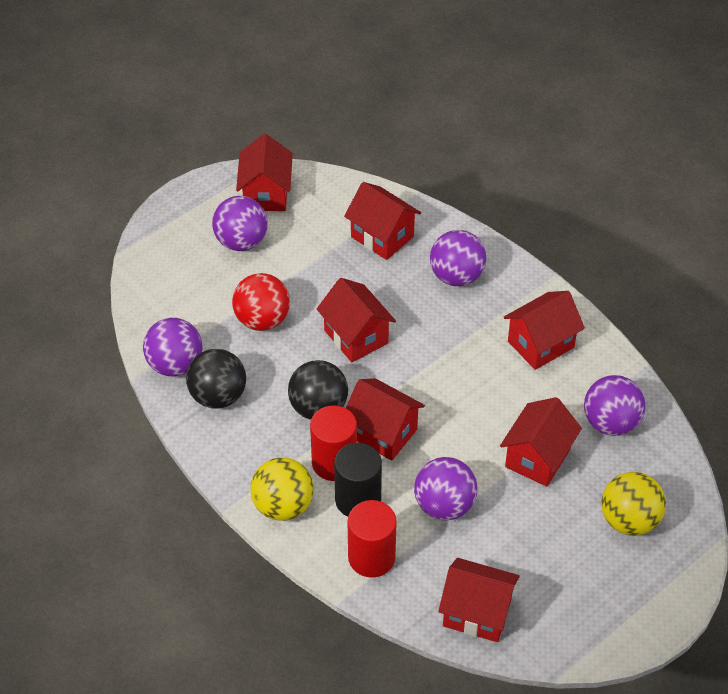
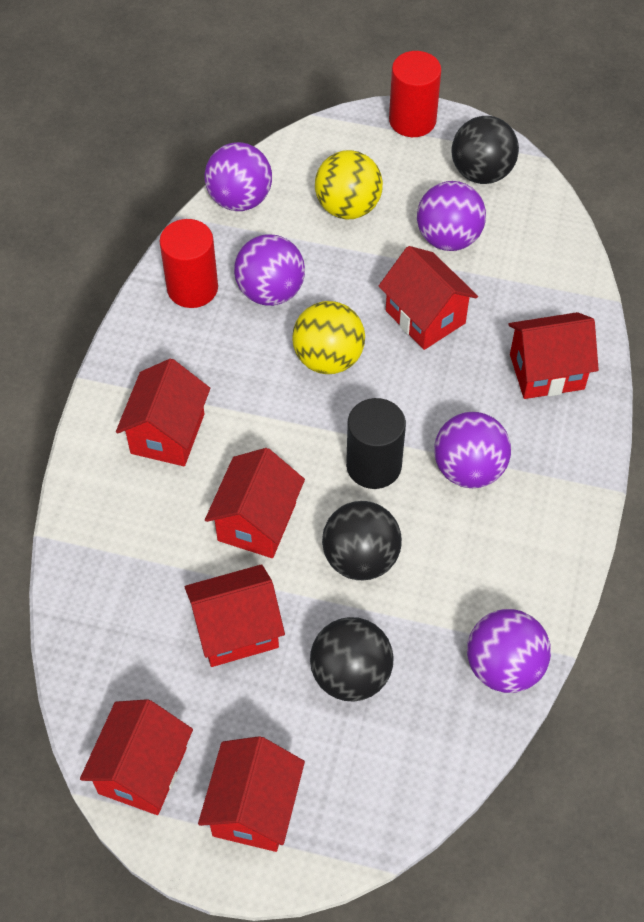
black ball: 2 -> 3
red ball: 1 -> 0

